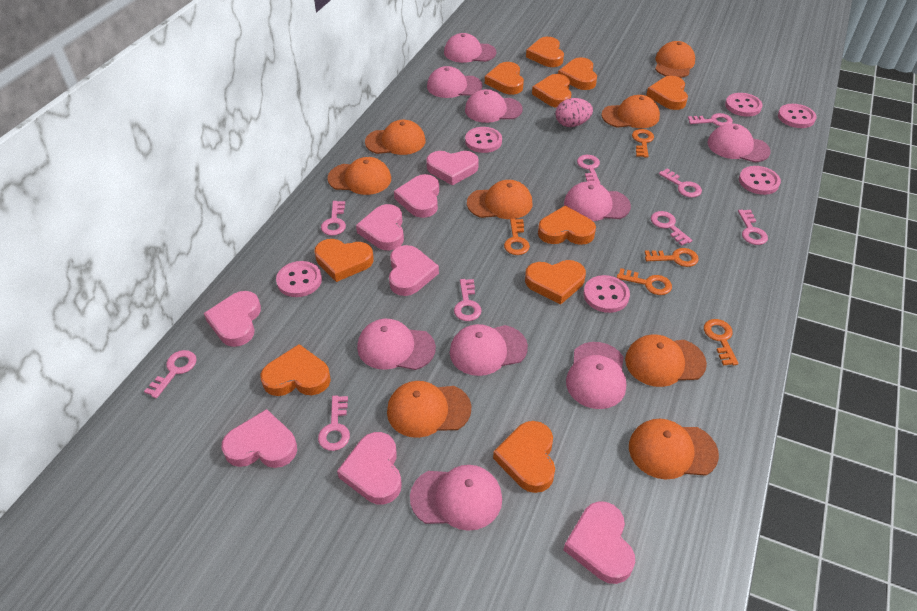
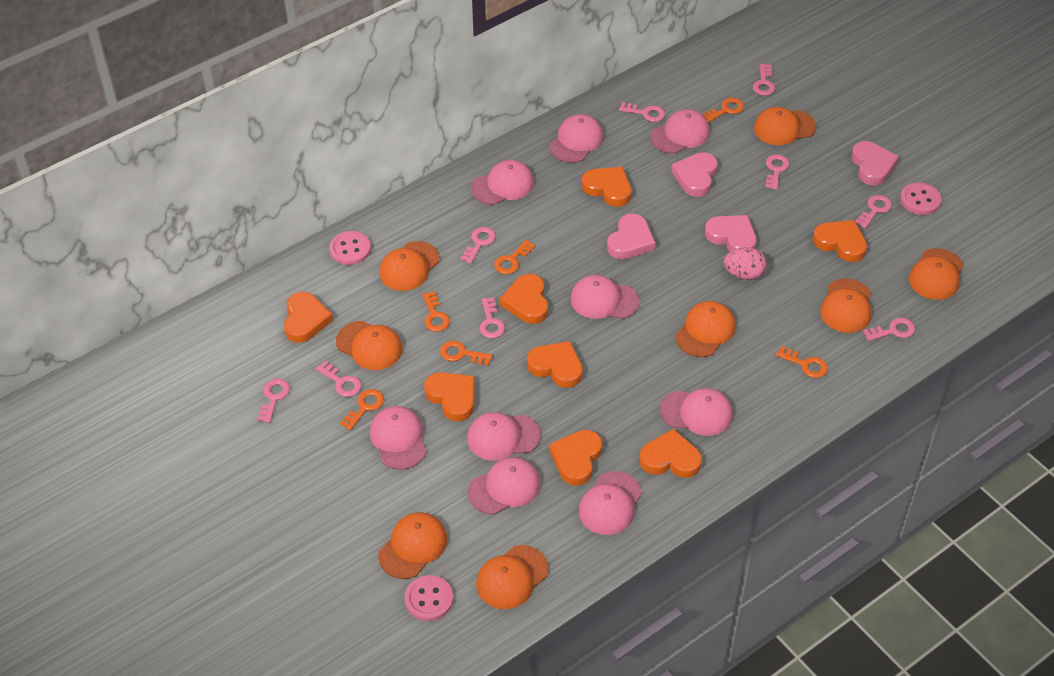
orange heart: 10 -> 8
orange key: 5 -> 6
pink button: 6 -> 3
pink heart: 8 -> 4

